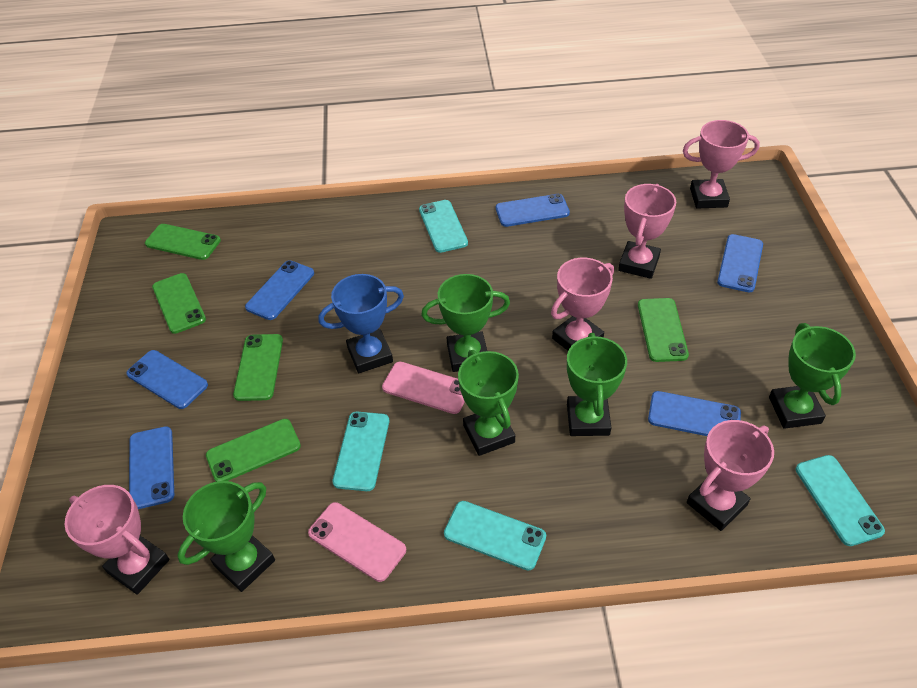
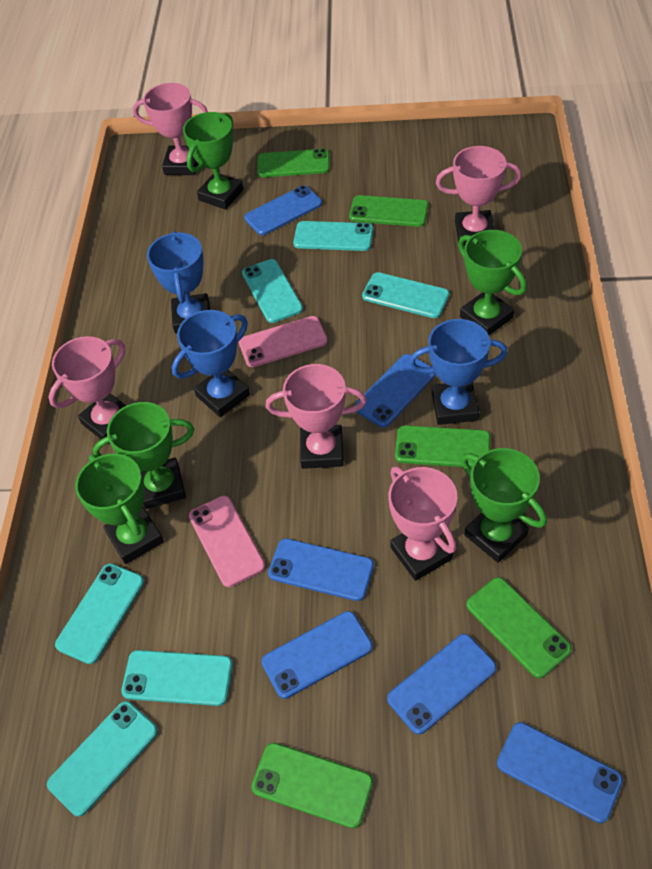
blue trophy: 1 -> 3
turquoise phone: 4 -> 6

